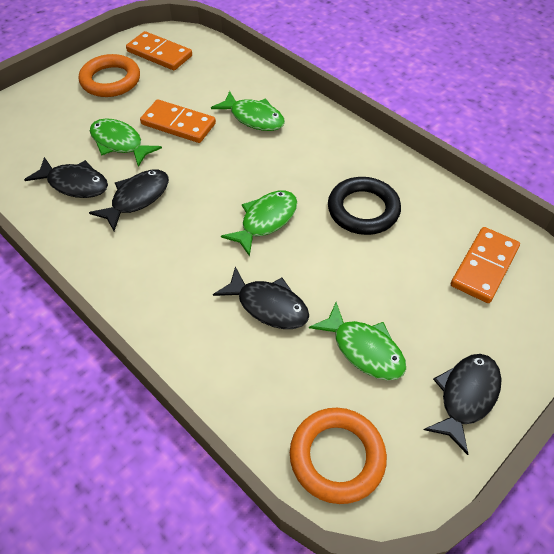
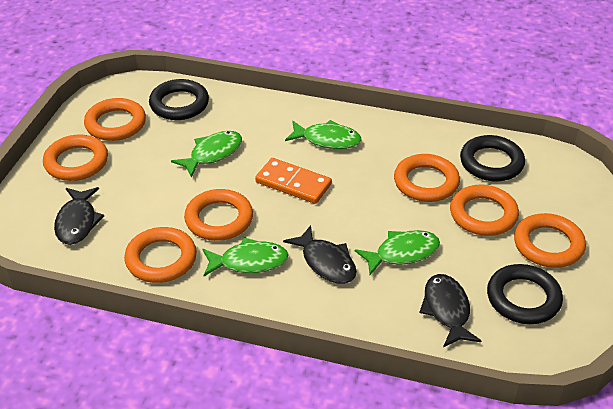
black fish: 4 -> 3
black ring: 1 -> 3
orange domino: 3 -> 1
orange ring: 2 -> 7

